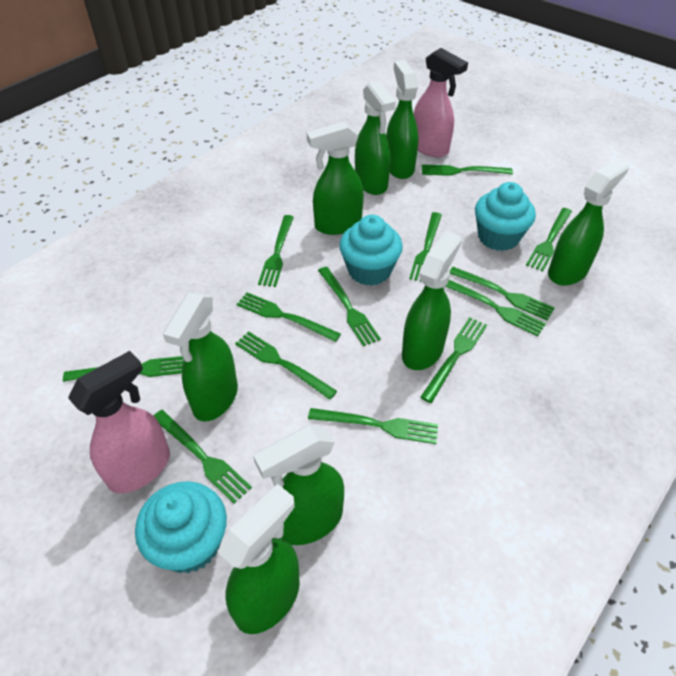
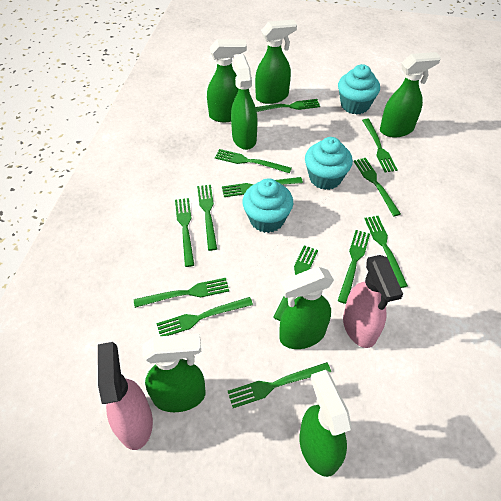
green spray bottle: 8 -> 7

